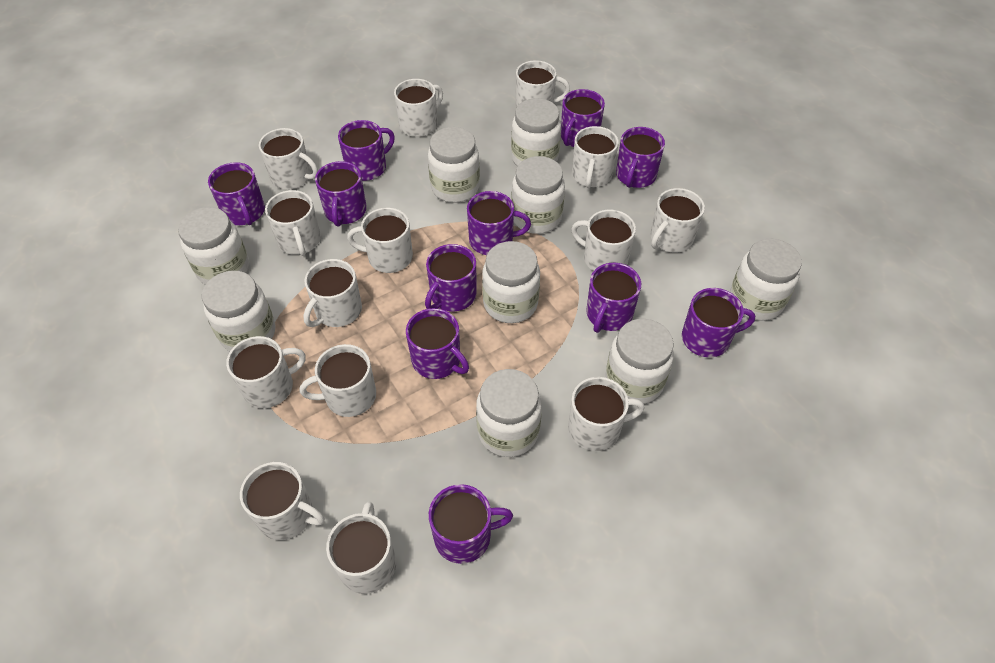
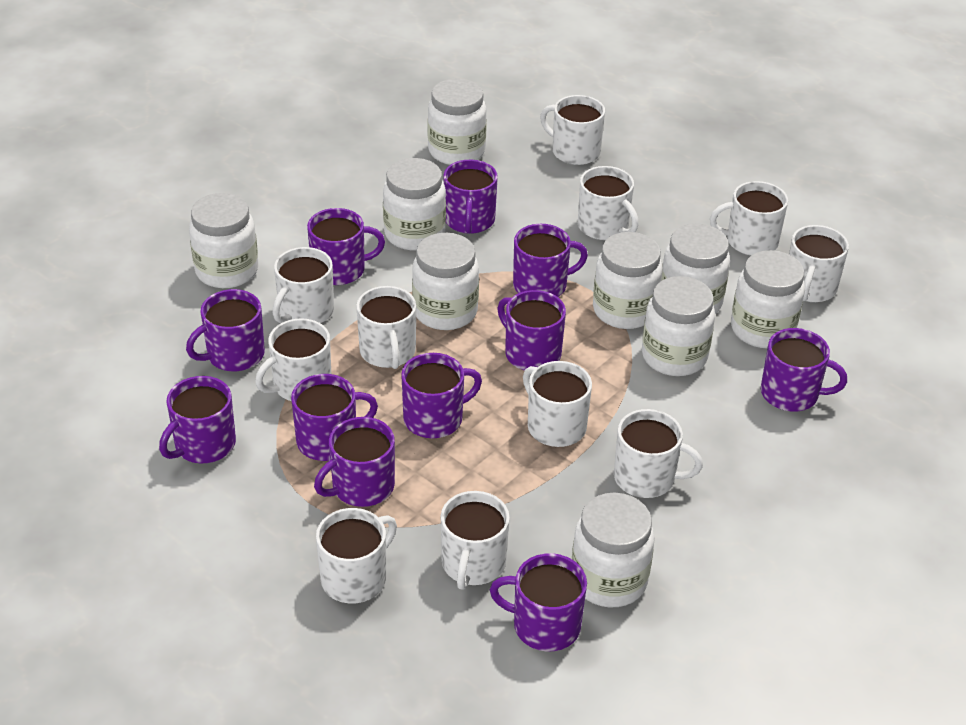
white mug: 14 -> 11

